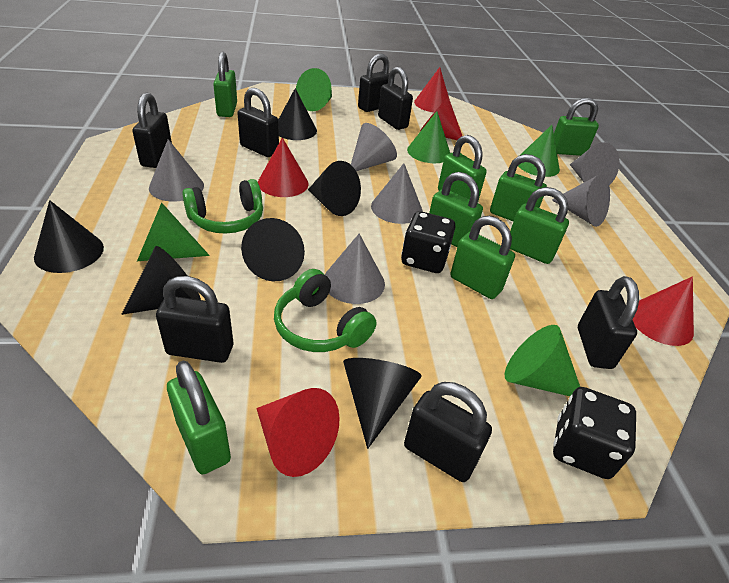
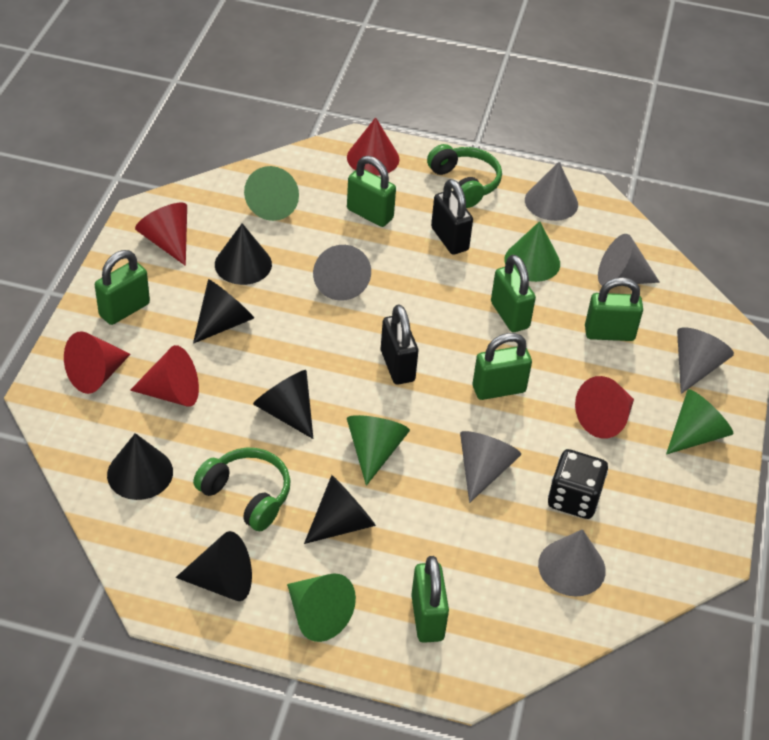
black dice: 2 -> 1
black padlock: 7 -> 2
green padlock: 8 -> 6

